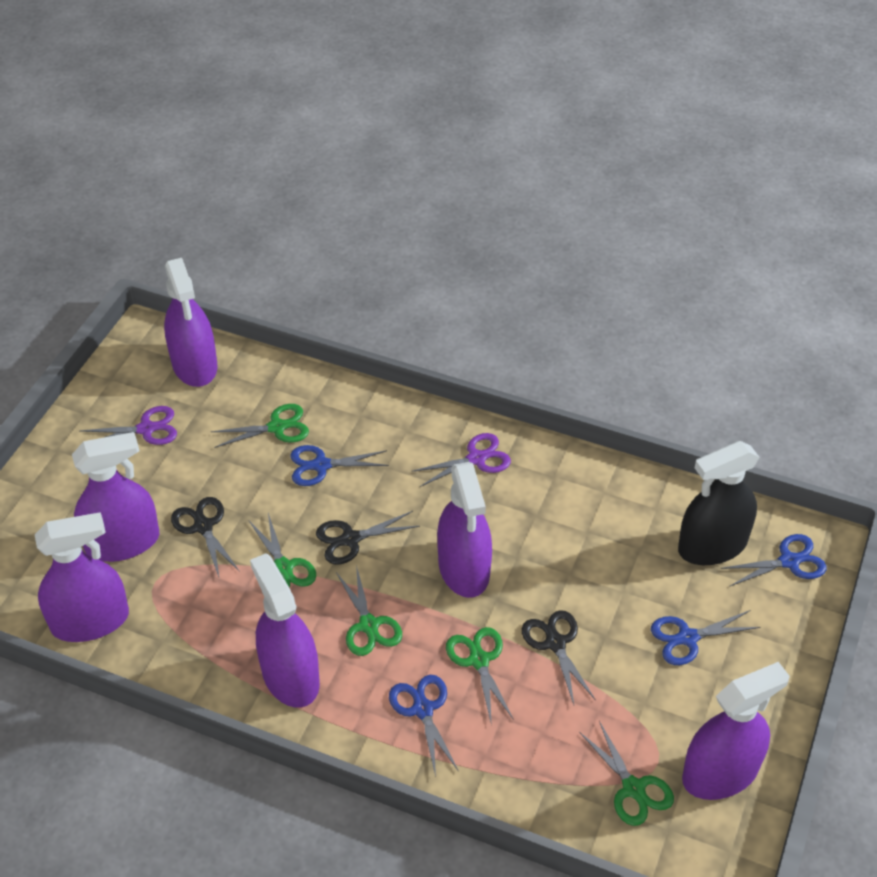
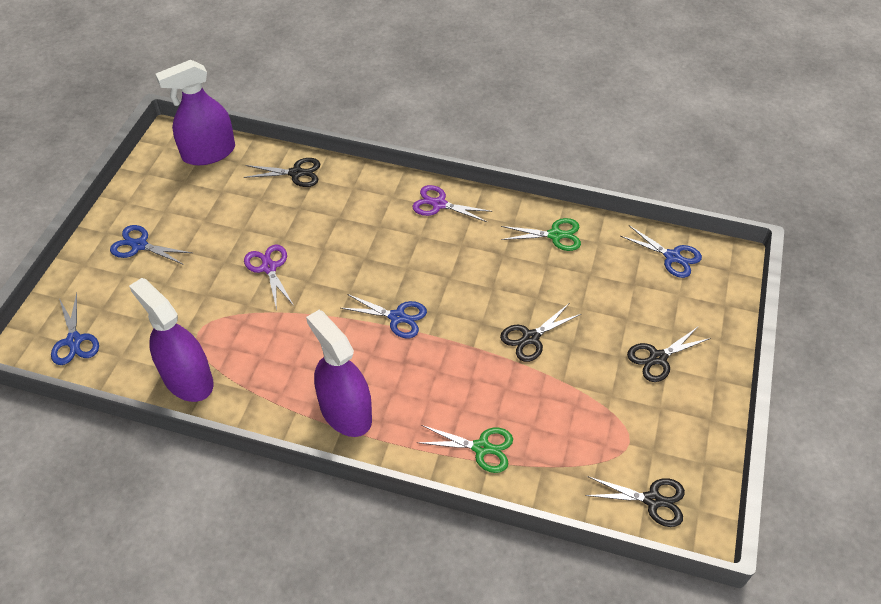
black scissors: 3 -> 4
black spray bottle: 1 -> 0
green scissors: 5 -> 2
purple spray bottle: 6 -> 3

